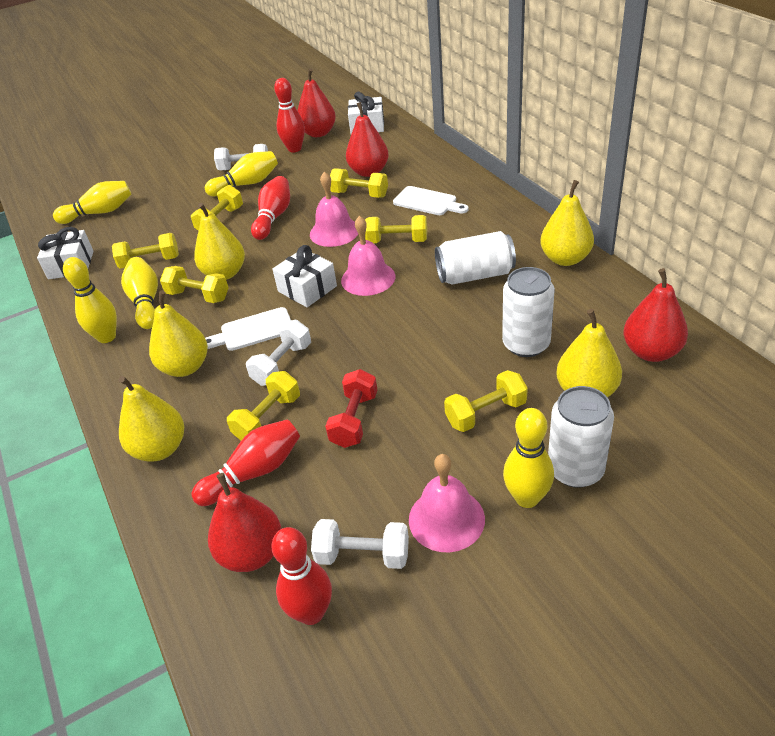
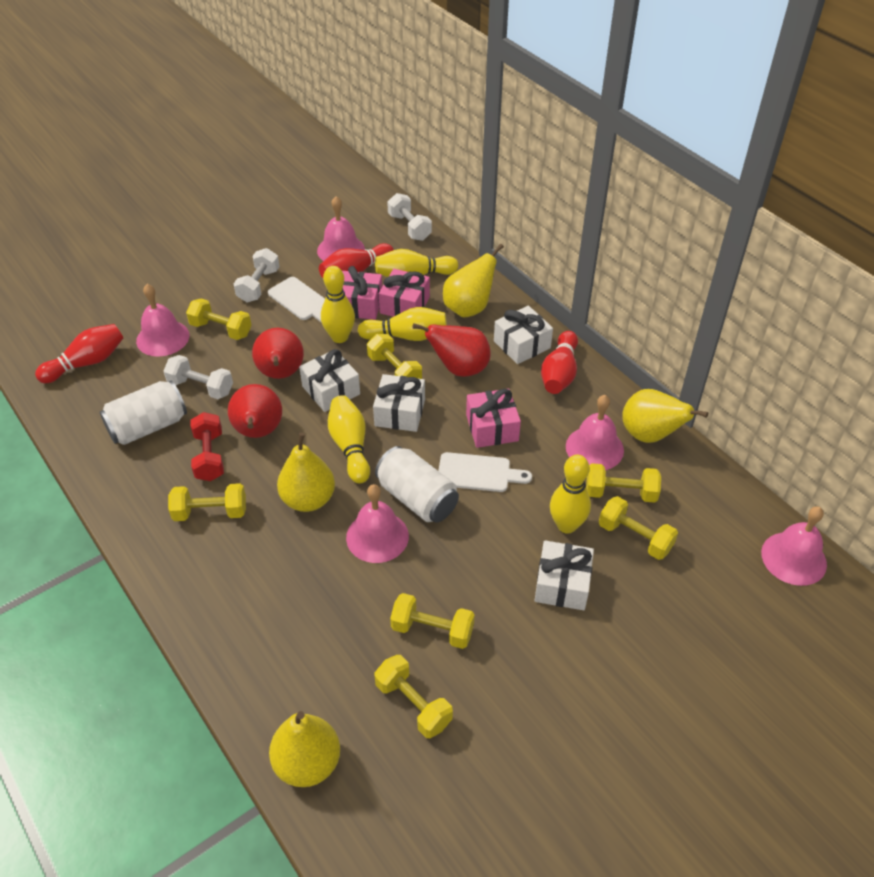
pink bell: 3 -> 5
pink gift: 0 -> 3
red bowling pin: 4 -> 3
red pear: 4 -> 3
white can: 3 -> 2
white gift: 3 -> 4
yellow pear: 5 -> 4

